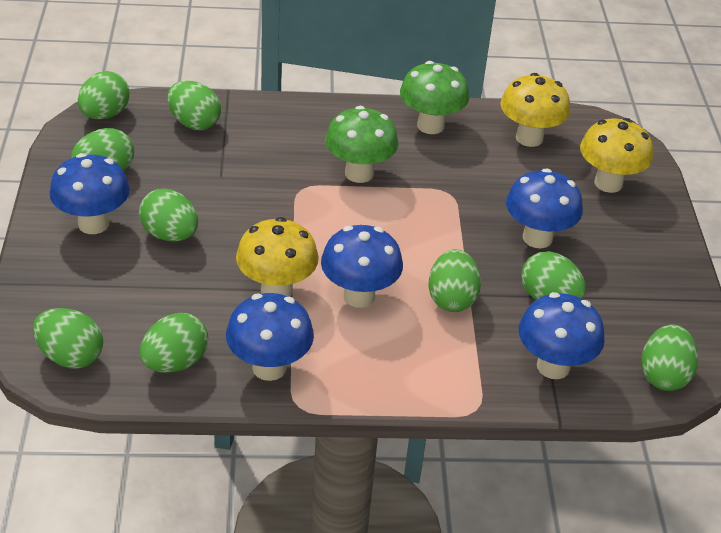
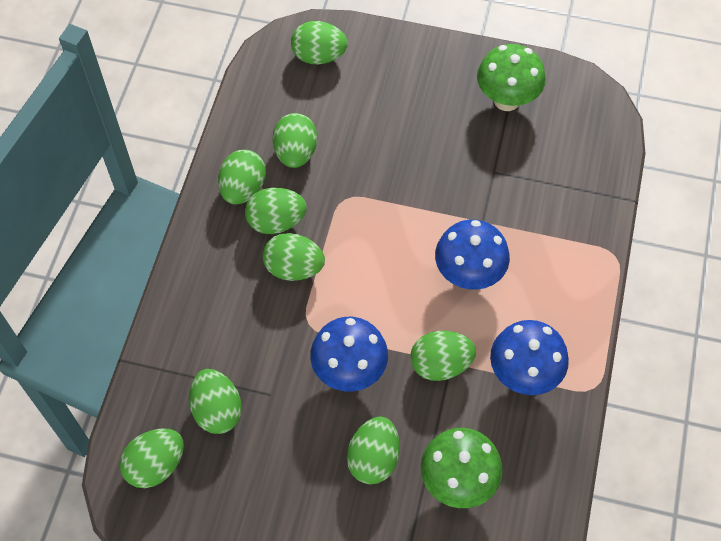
blue mushroom: 5 -> 3
yellow mushroom: 3 -> 0

